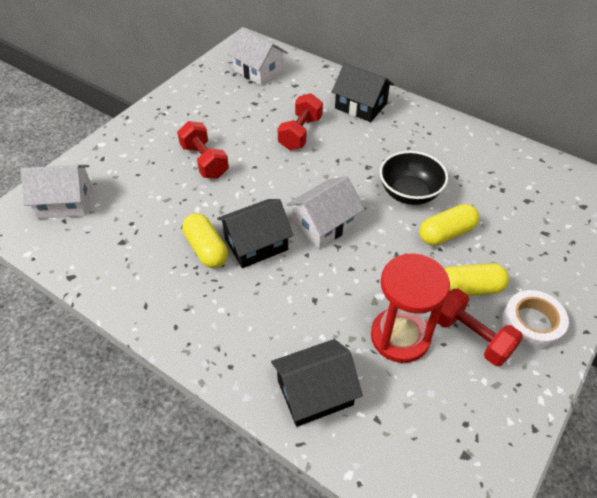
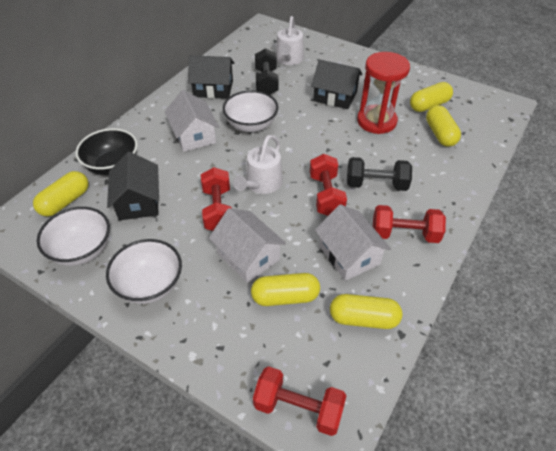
black dumbbell: 0 -> 2
red dumbbell: 3 -> 4
white bowl: 0 -> 3
white tape: 1 -> 0
white watering can: 0 -> 2
yellow capsule: 3 -> 5

